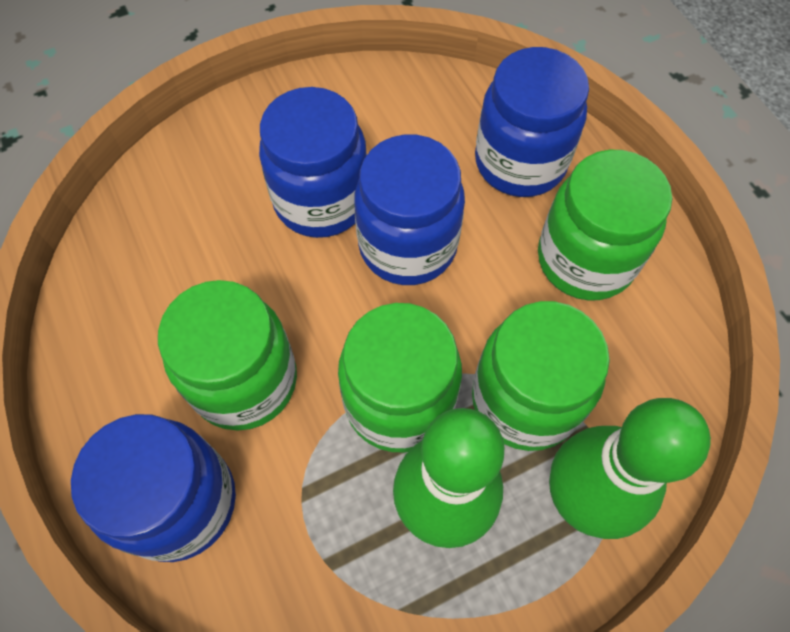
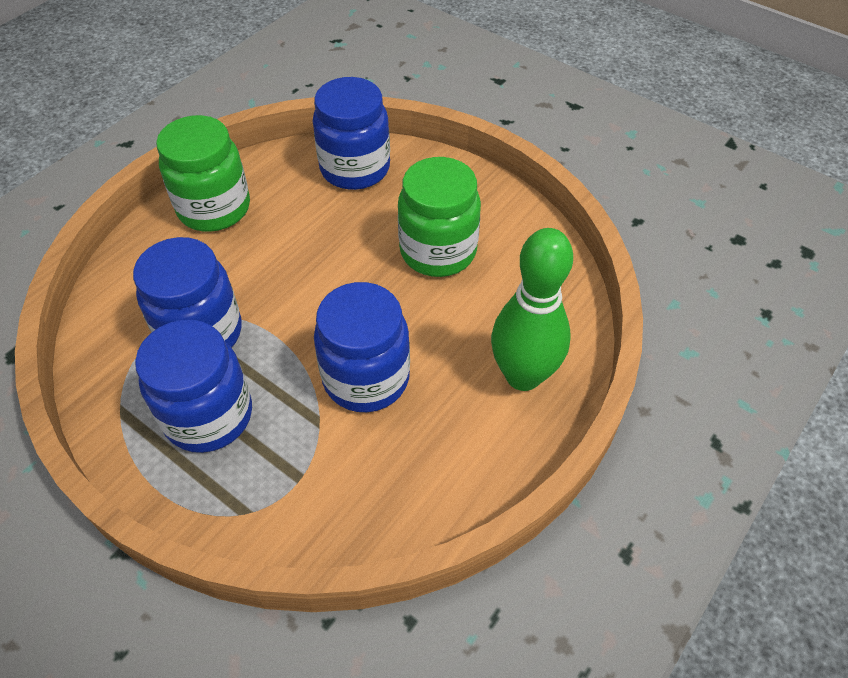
green bowling pin: 2 -> 1
green jar: 4 -> 2

